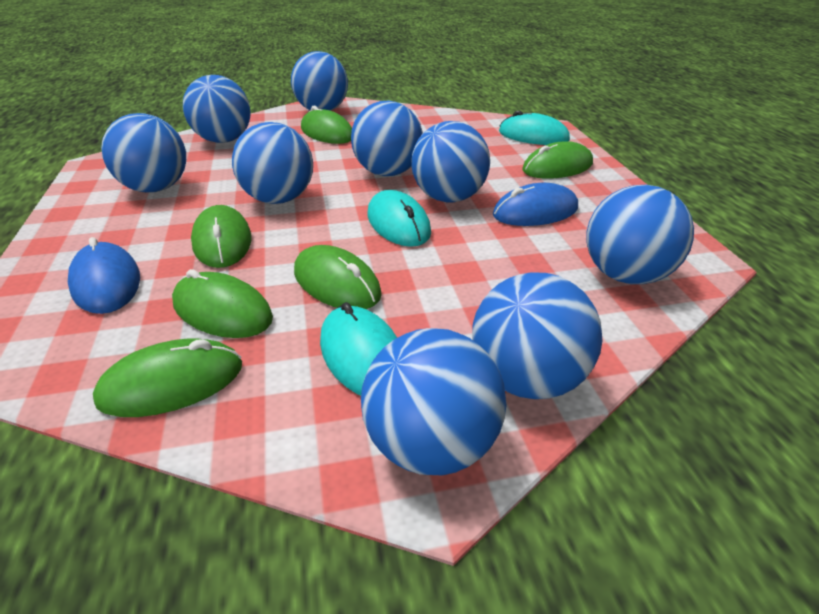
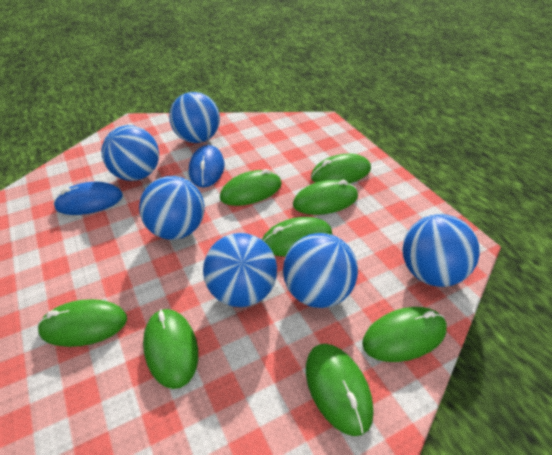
blue ball: 9 -> 6
green mouse: 6 -> 8
turquoise mouse: 3 -> 0

